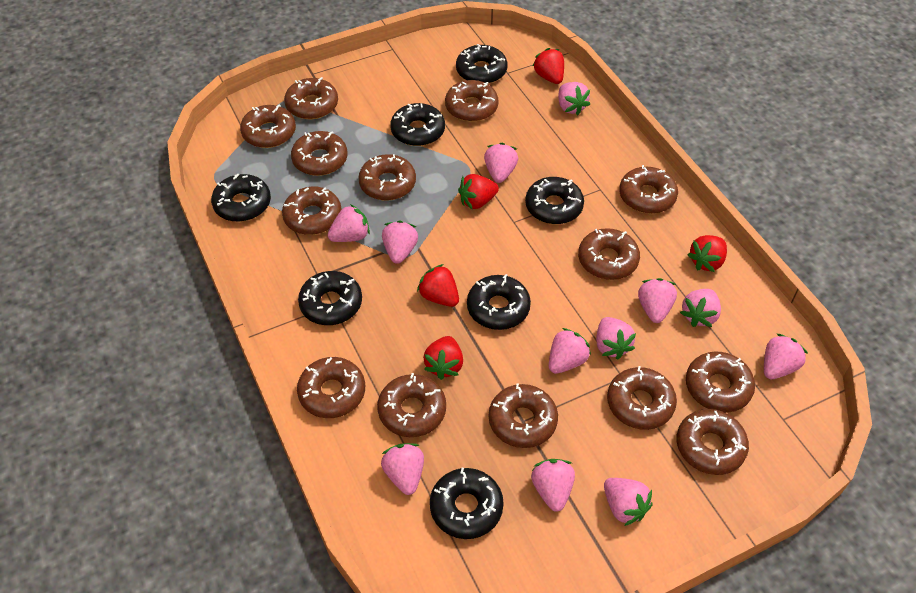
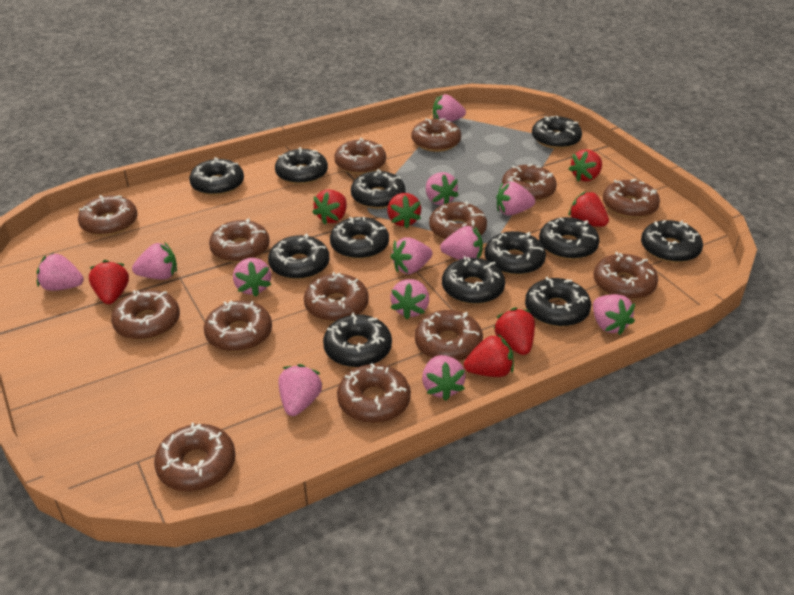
black donut: 7 -> 12
red strawberry: 5 -> 7

